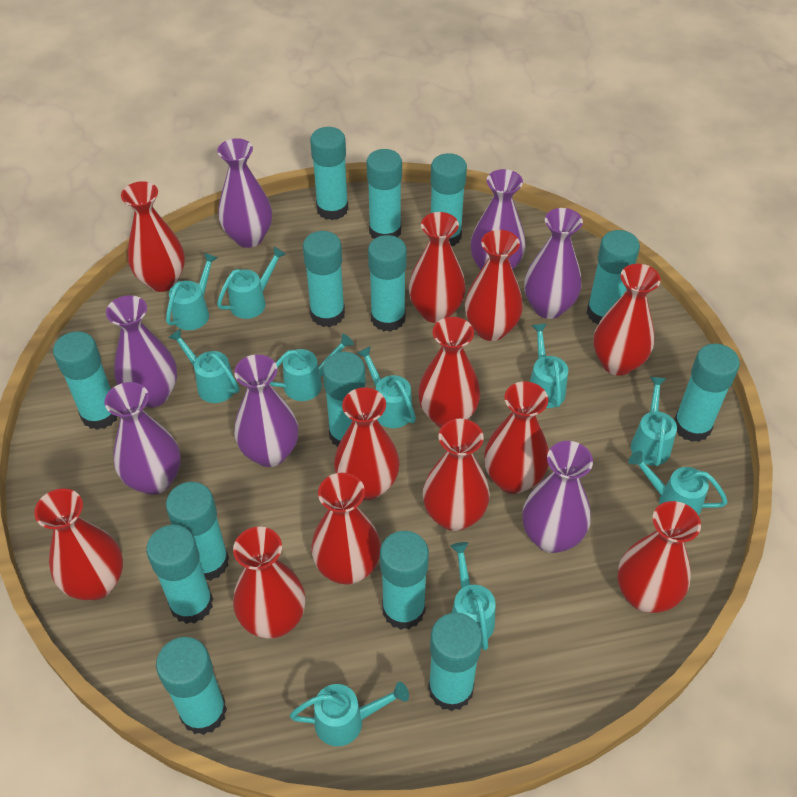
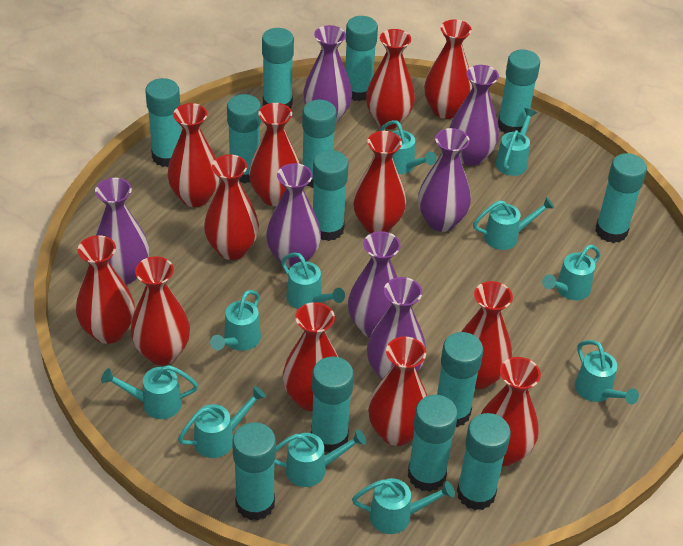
turquoise glue stick: 14 -> 13
turquoise watering can: 10 -> 11

